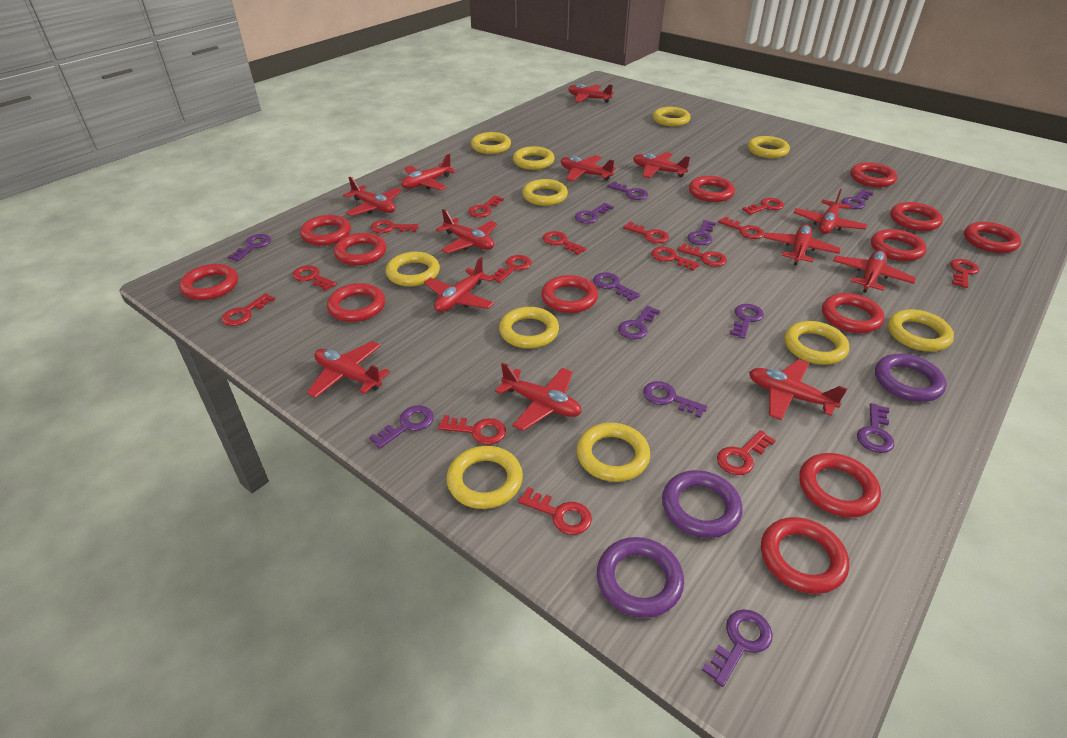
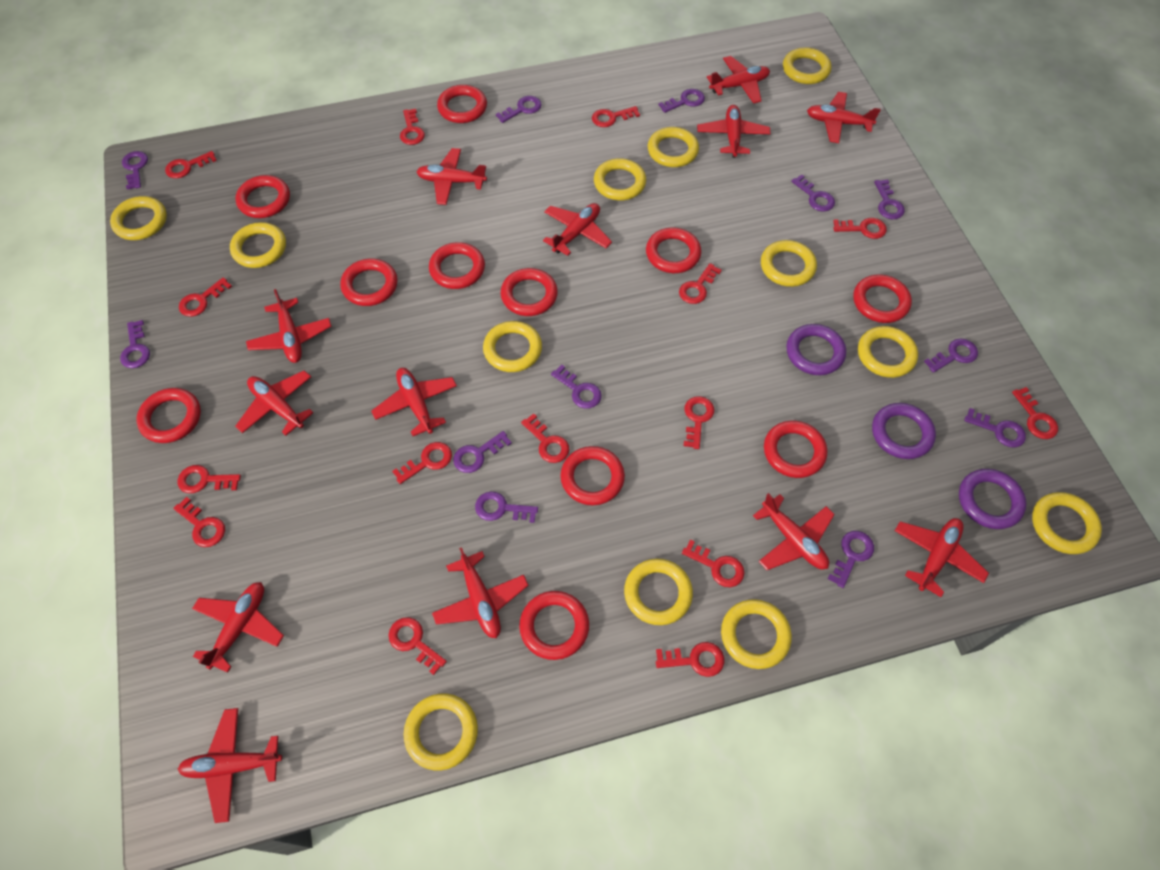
red ring: 13 -> 11
yellow ring: 11 -> 12

